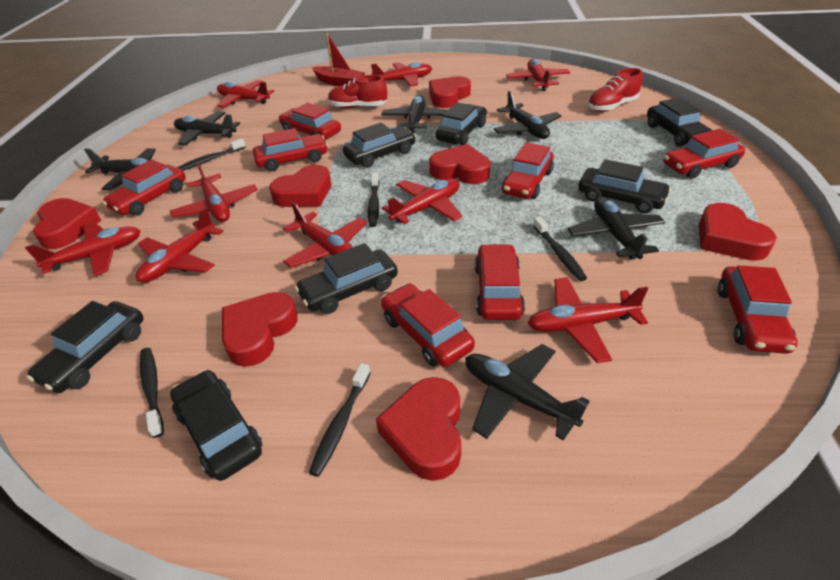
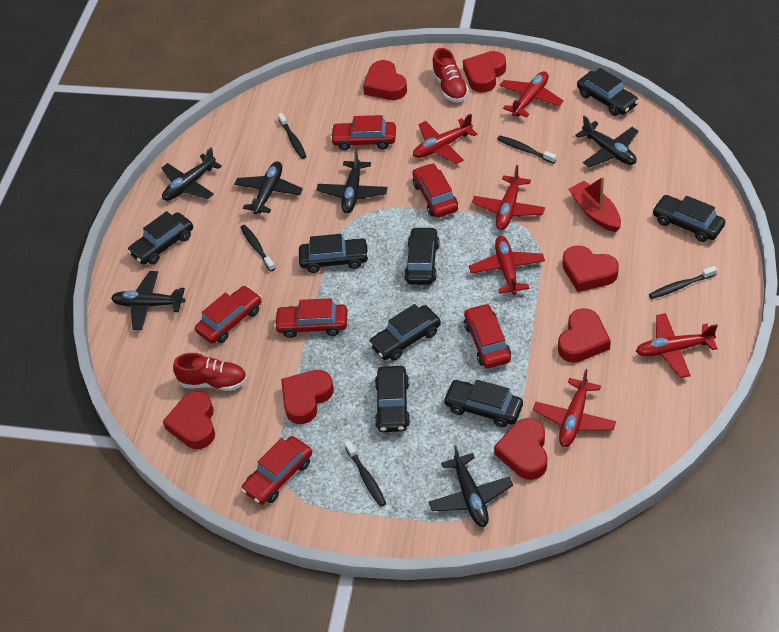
black car: 7 -> 8
red car: 8 -> 6
red plane: 9 -> 6

